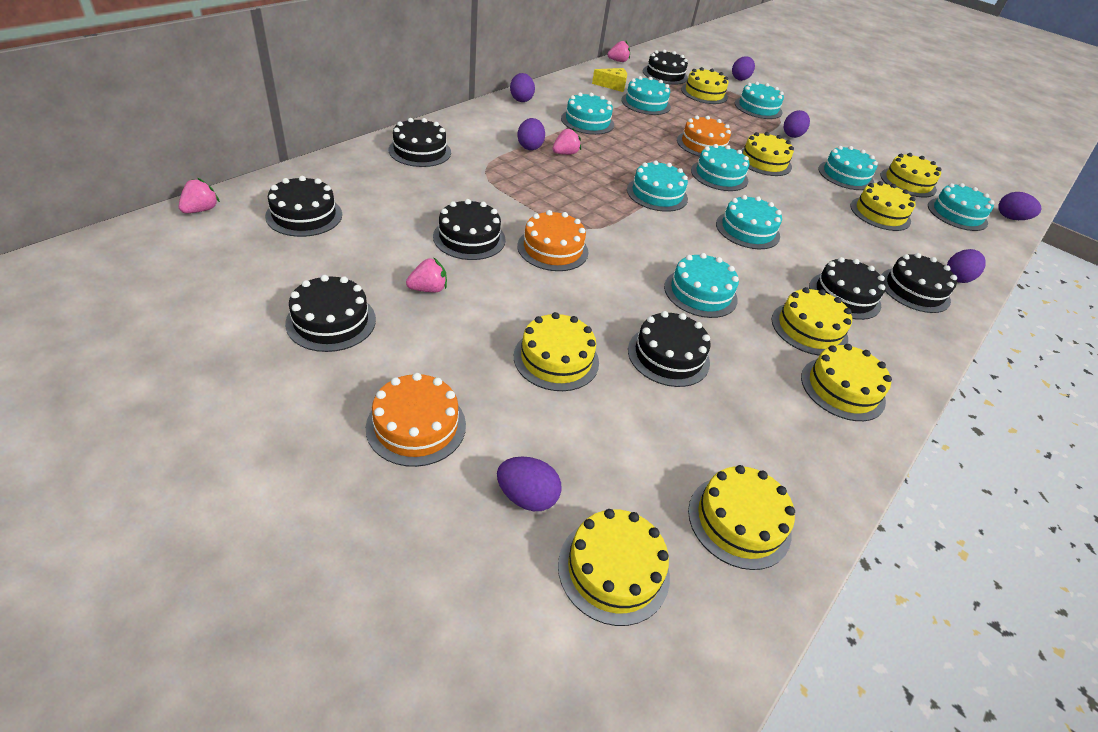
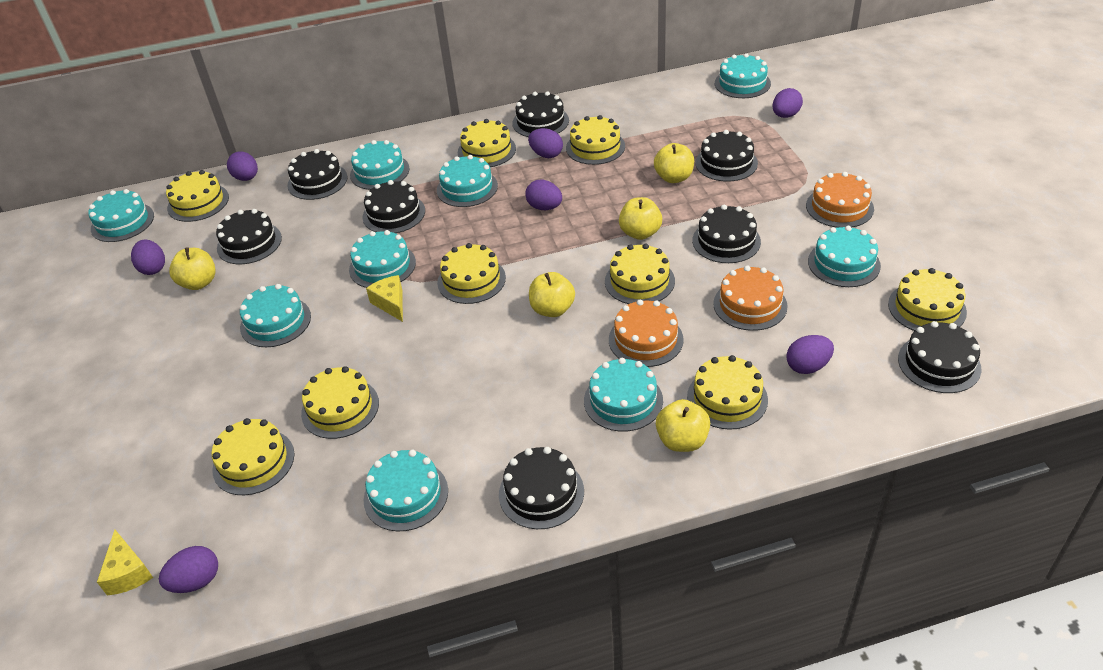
pink strawberry: 4 -> 0
yellow apple: 0 -> 5
yellow cheese: 1 -> 2

